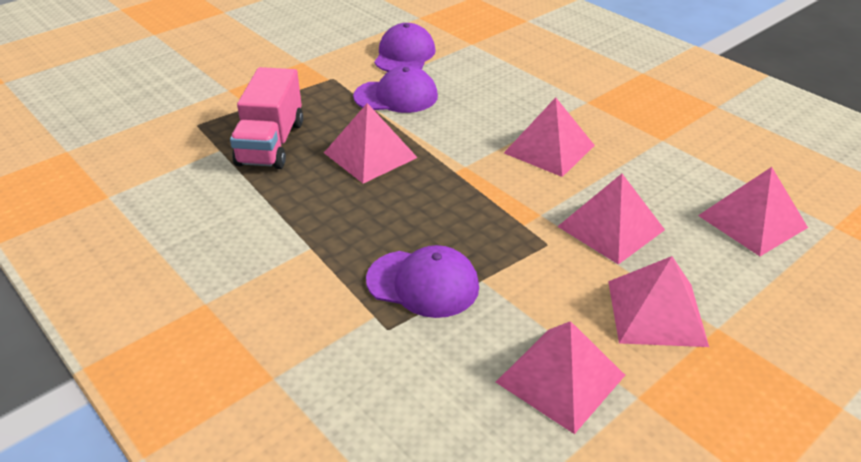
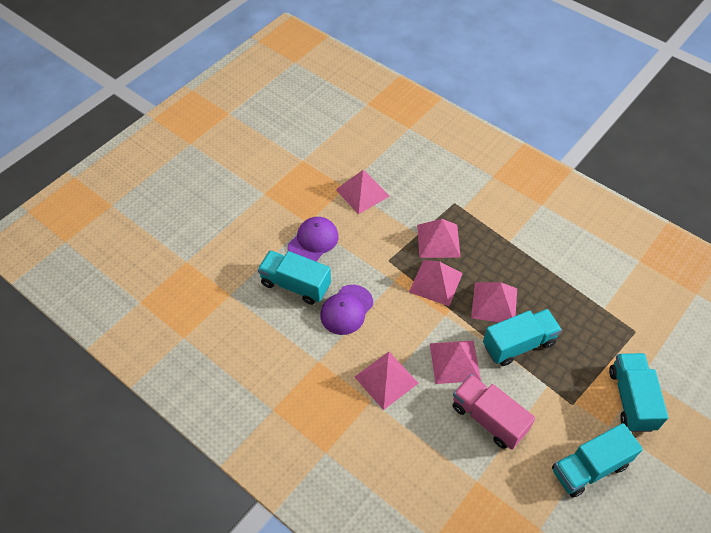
purple cap: 3 -> 2
turquoise truck: 0 -> 4

